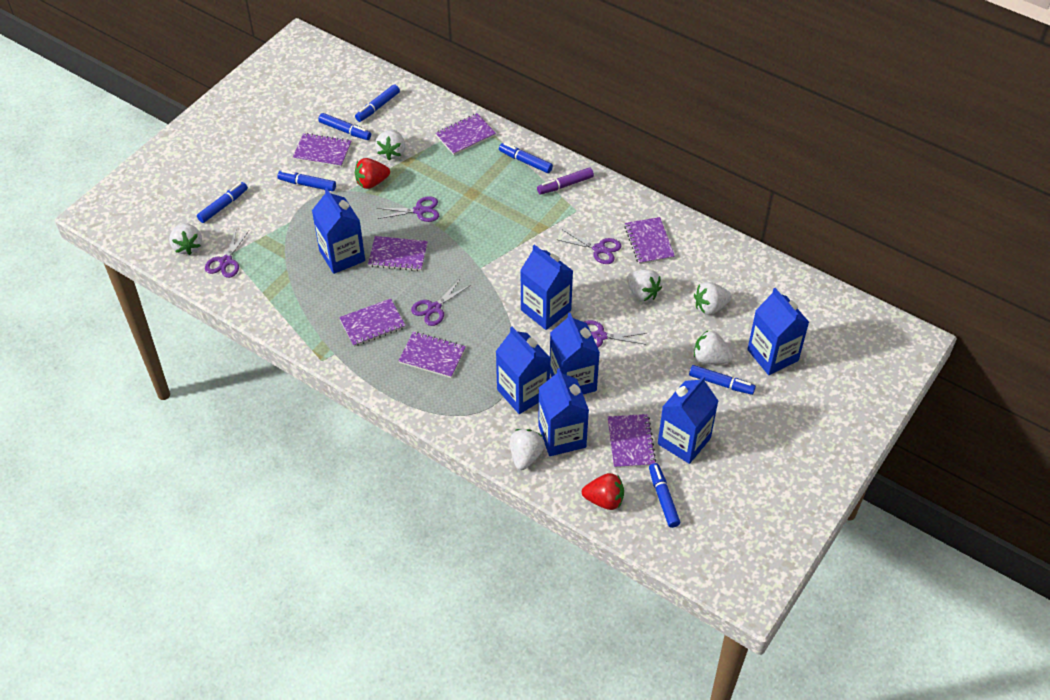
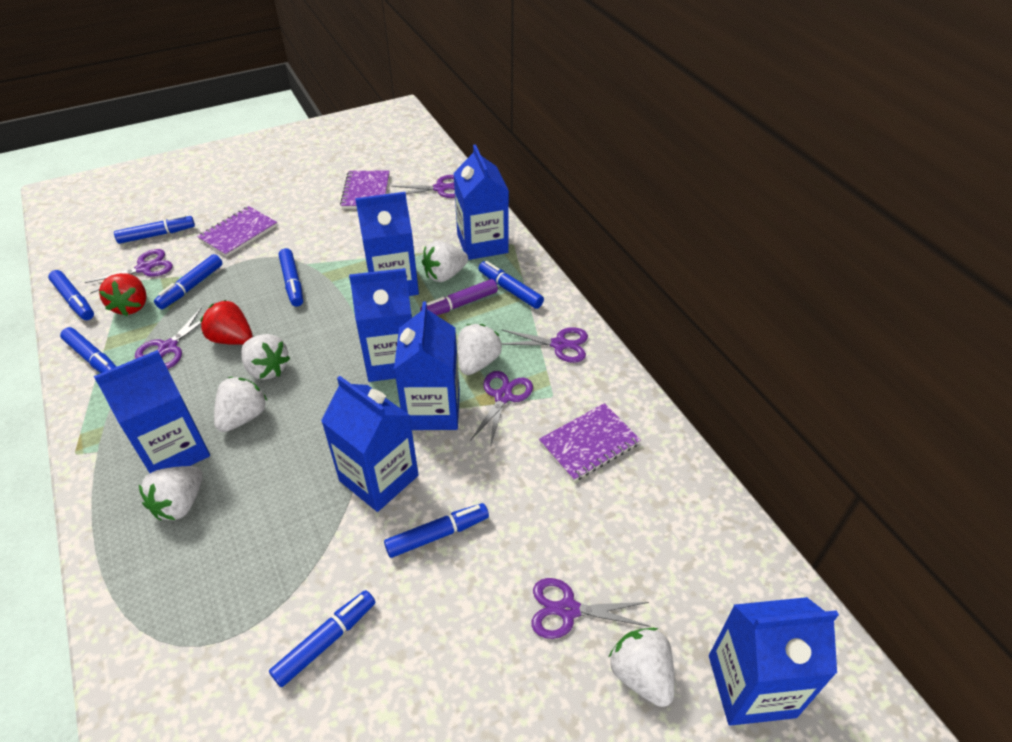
blue marker: 7 -> 8
purple notebook: 7 -> 3
purple scissors: 5 -> 6

